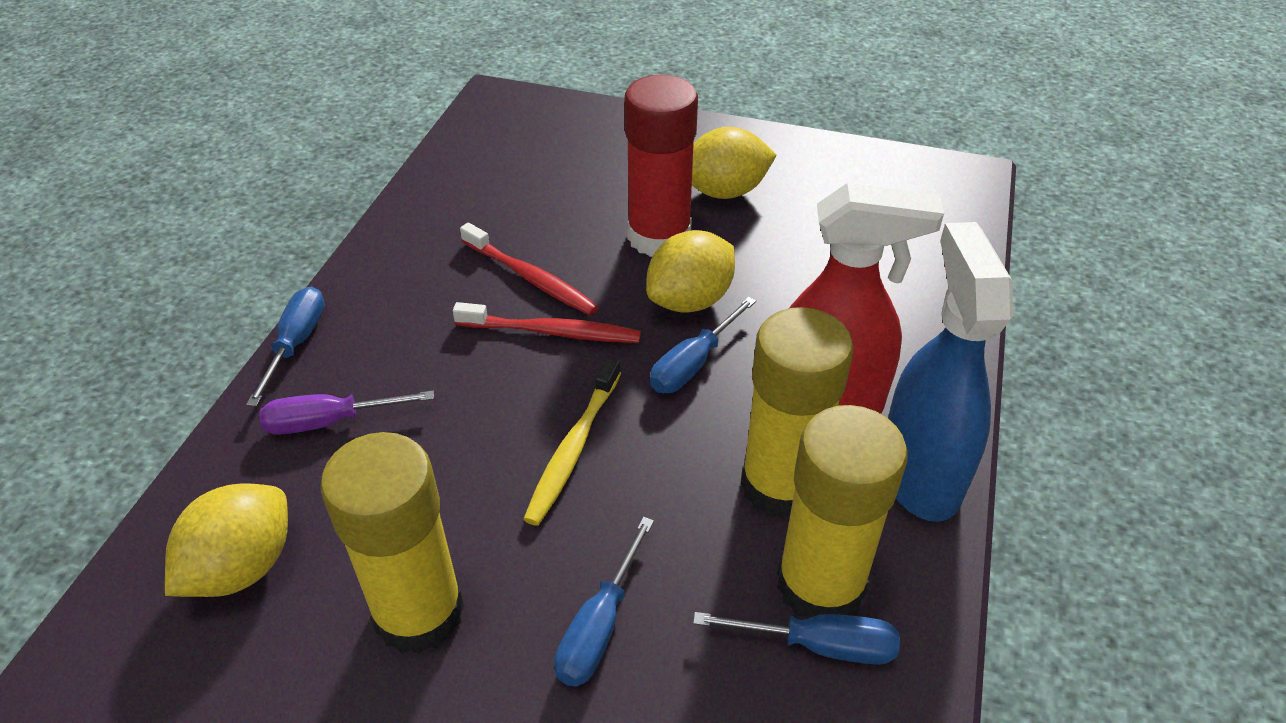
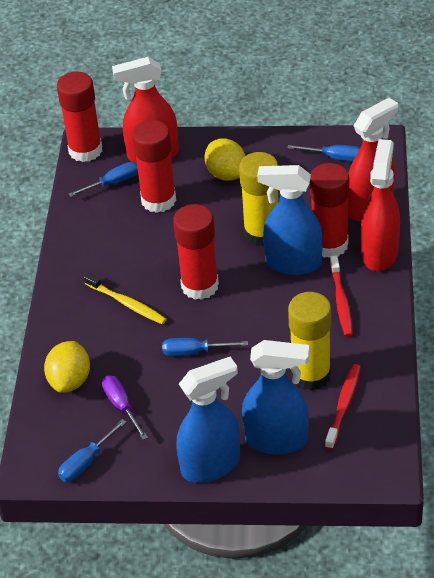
blue spray bottle: 1 -> 3
red glue stick: 1 -> 4
red spray bottle: 1 -> 3
yellow glue stick: 3 -> 2
yellow lemon: 3 -> 2

